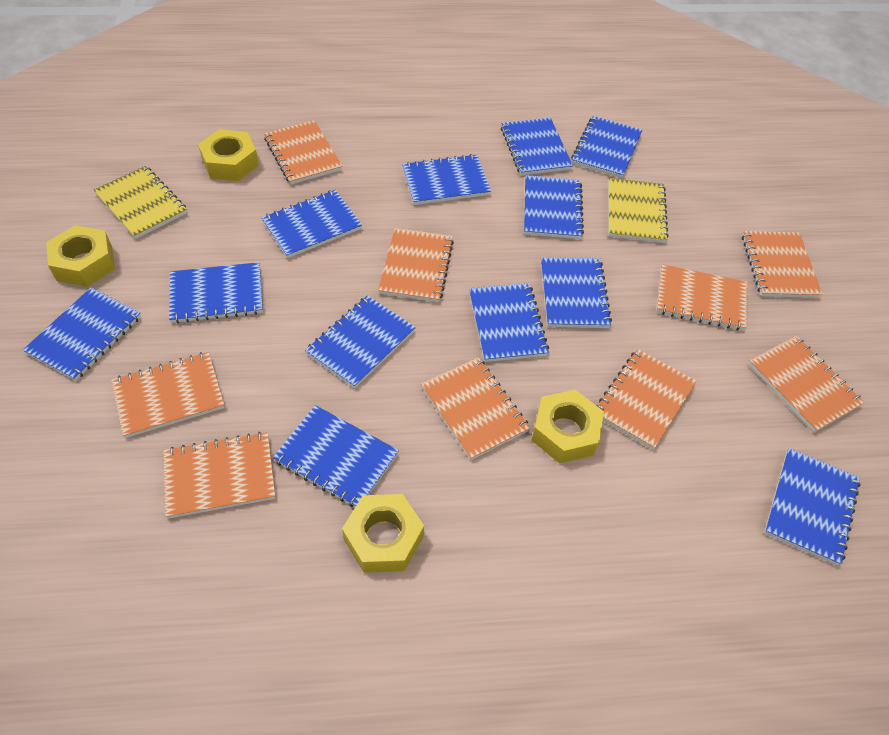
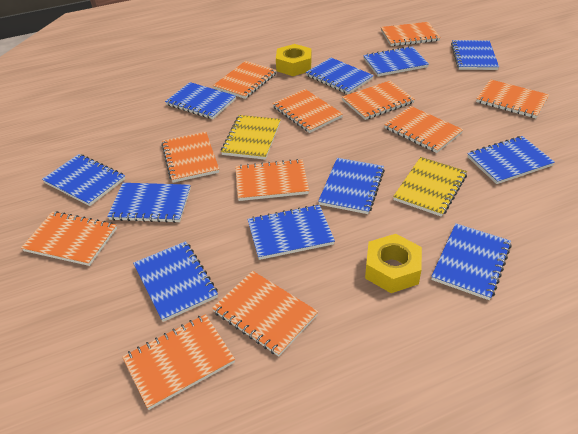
blue notebook: 12 -> 11
orange notebook: 9 -> 11
yellow nut: 4 -> 2

